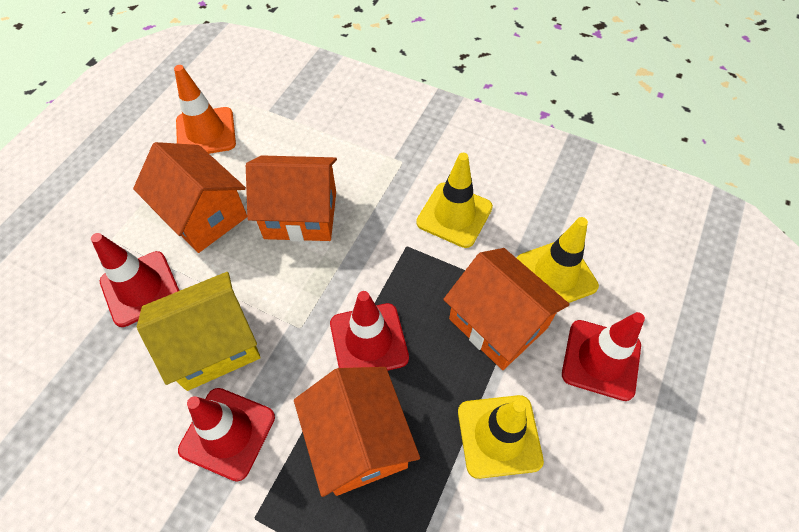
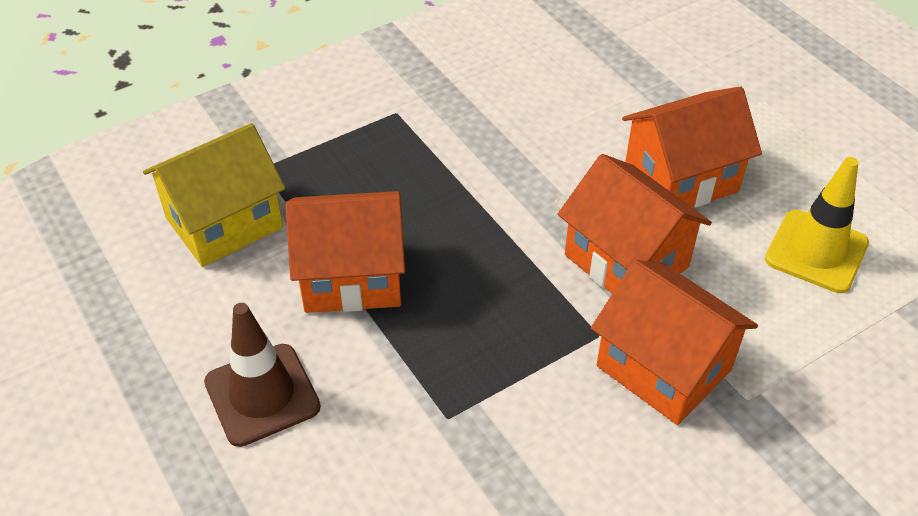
brown traffic cone: 0 -> 1
orange traffic cone: 1 -> 0
red traffic cone: 4 -> 0
yellow traffic cone: 3 -> 1

